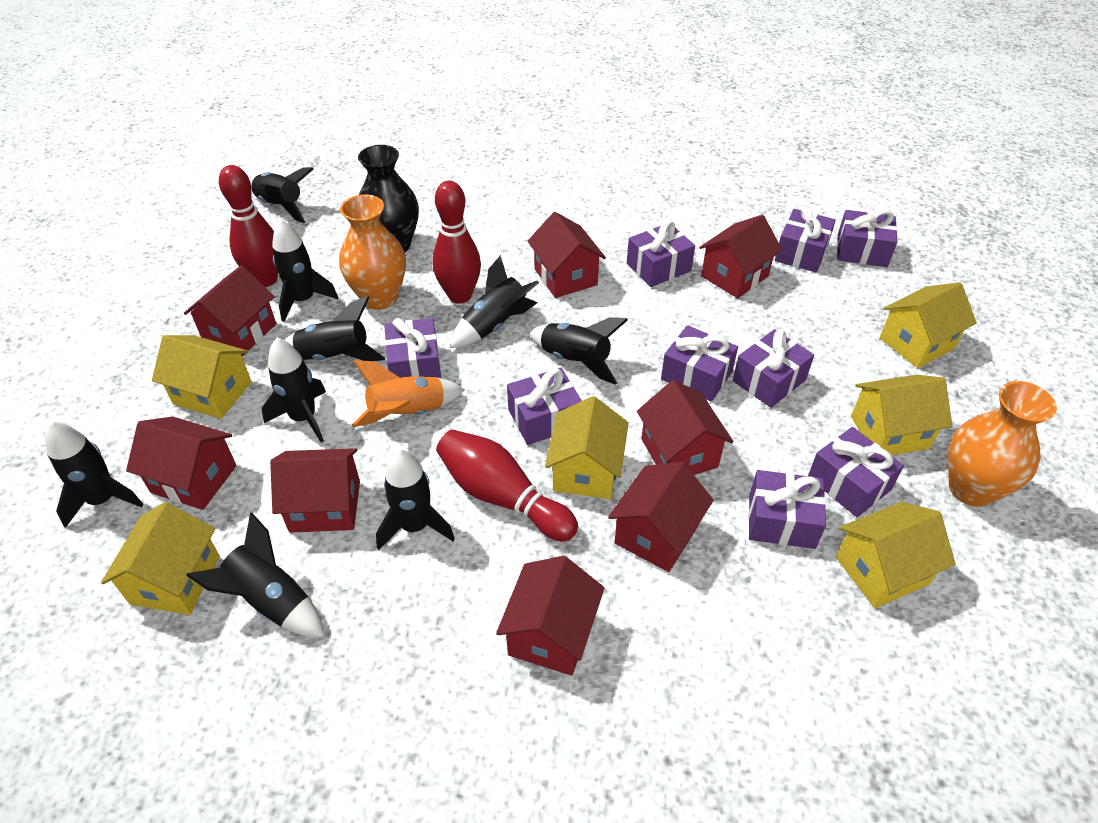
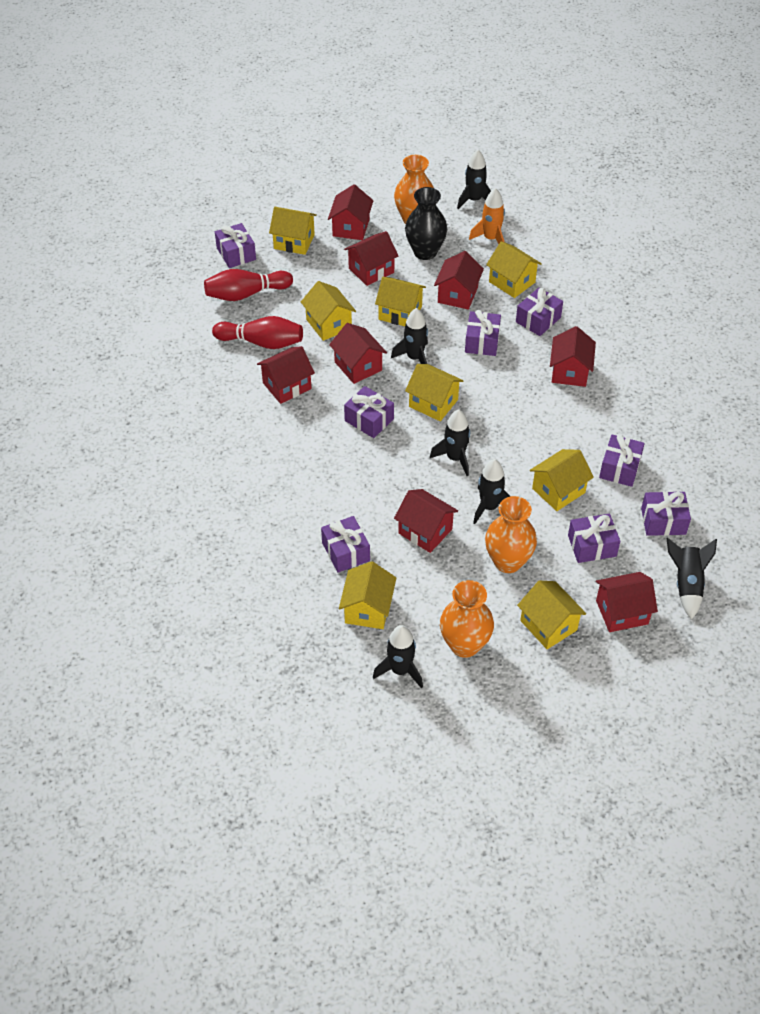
black rocket: 9 -> 6
orange vase: 2 -> 3
purple gift: 9 -> 8
red bowling pin: 3 -> 2
yellow house: 6 -> 8

